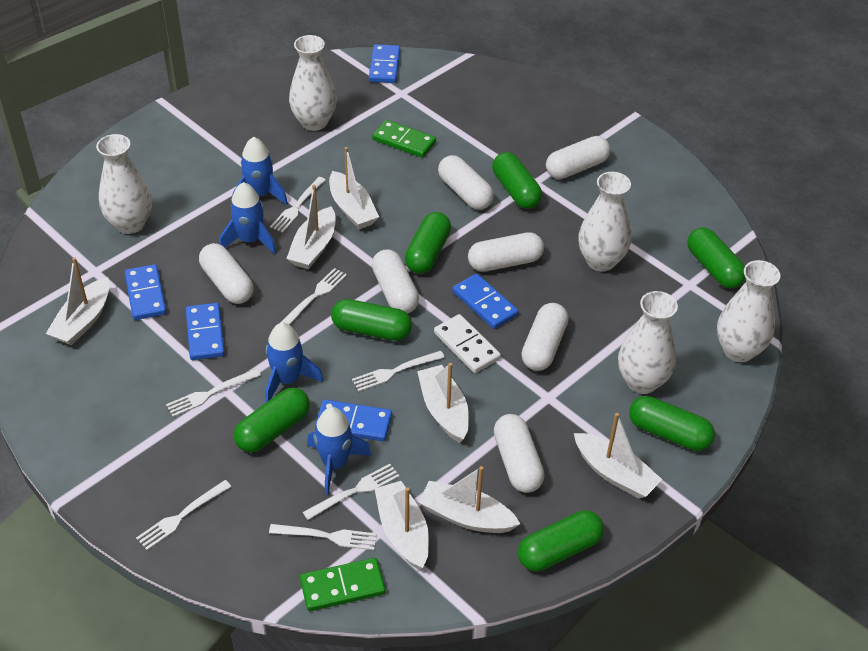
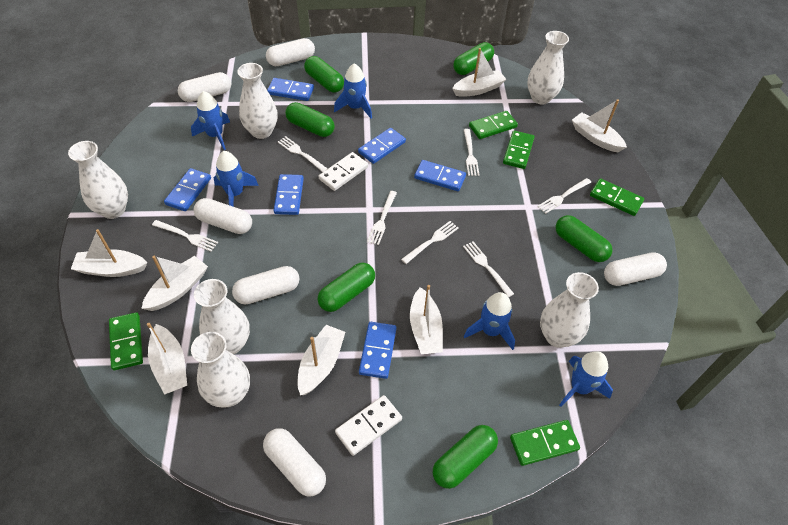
blue domino: 5 -> 6
blue rocket: 4 -> 5
green capsule: 7 -> 6
green domino: 2 -> 5
white capsule: 7 -> 6
white domino: 1 -> 2
white vase: 5 -> 6

